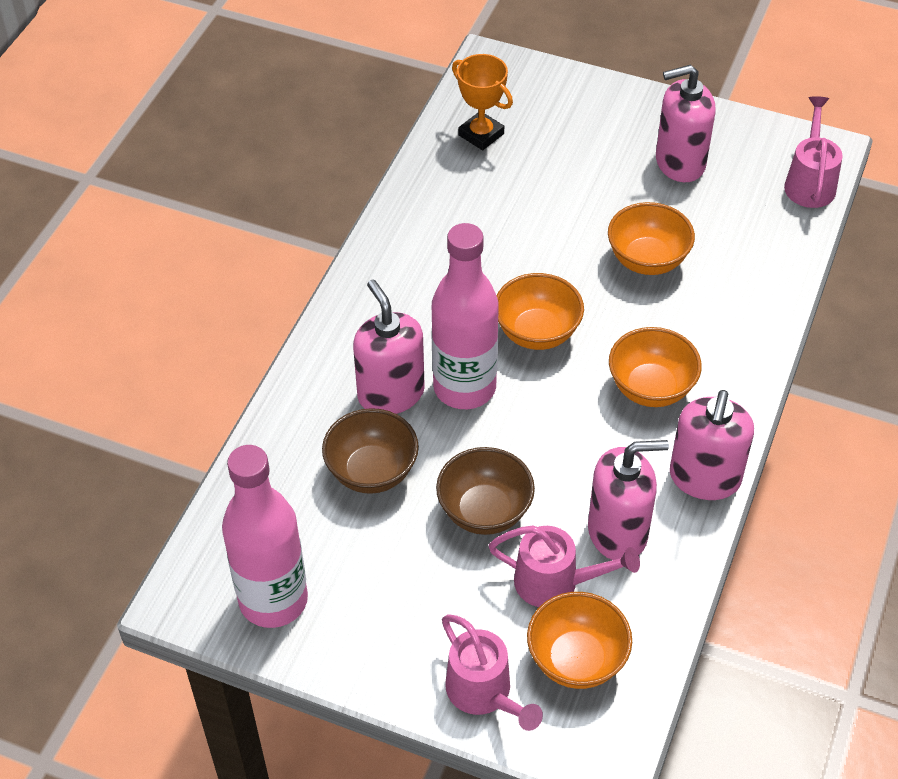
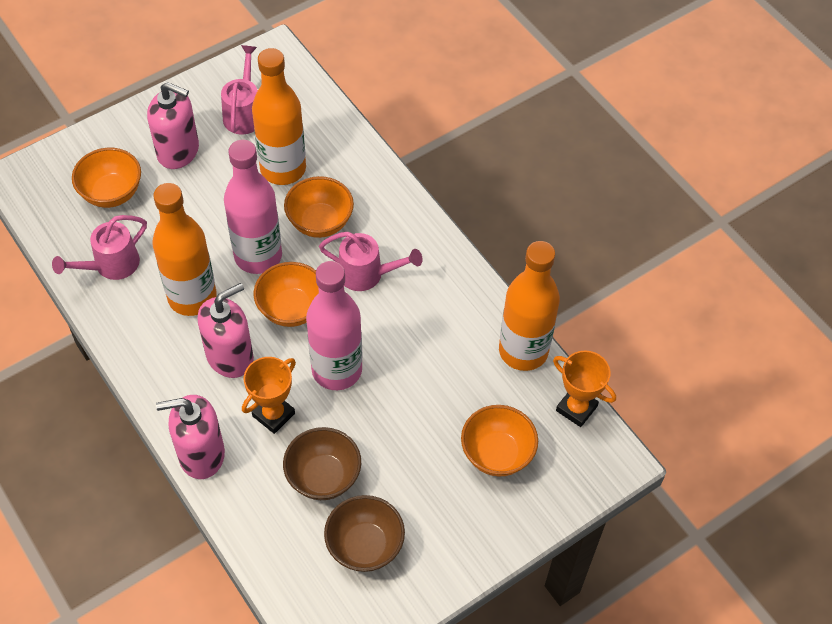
orange bottle: 0 -> 3
orange trophy: 1 -> 2
pink soap dispenser: 4 -> 3

